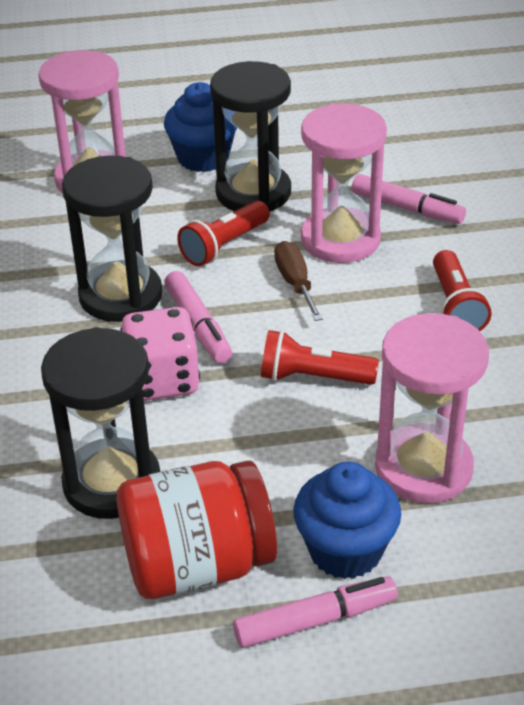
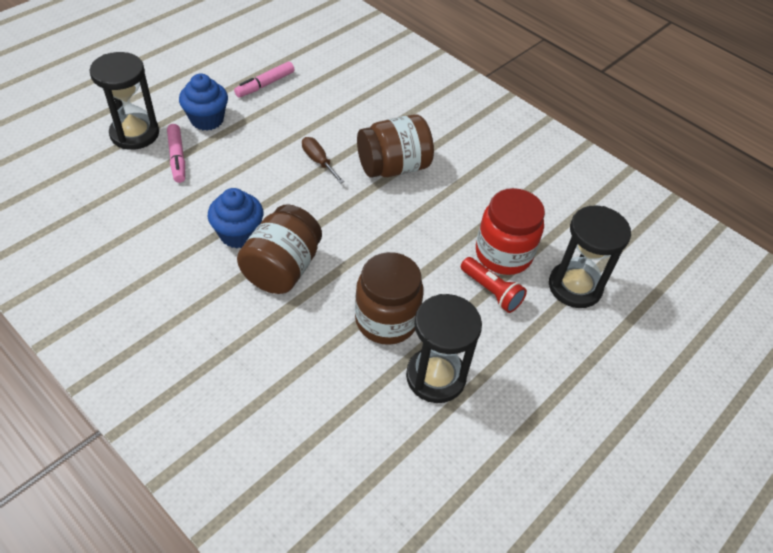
brown jar: 0 -> 3
pink dice: 1 -> 0
pink hourglass: 3 -> 0
pink marker: 3 -> 2
red flashlight: 3 -> 1

